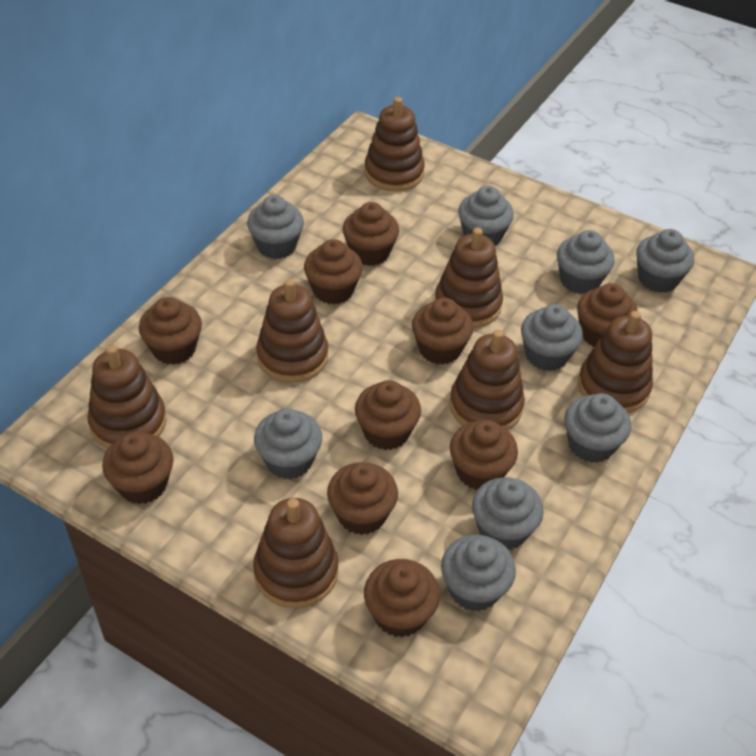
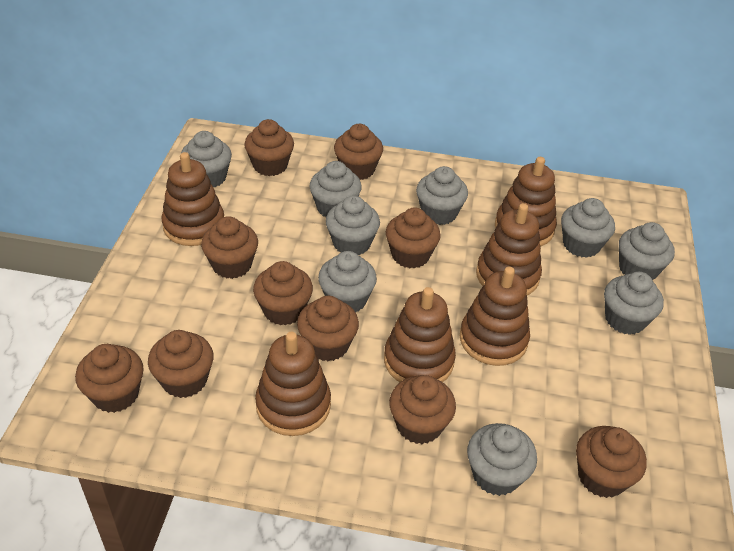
brown stacking toy: 7 -> 6

